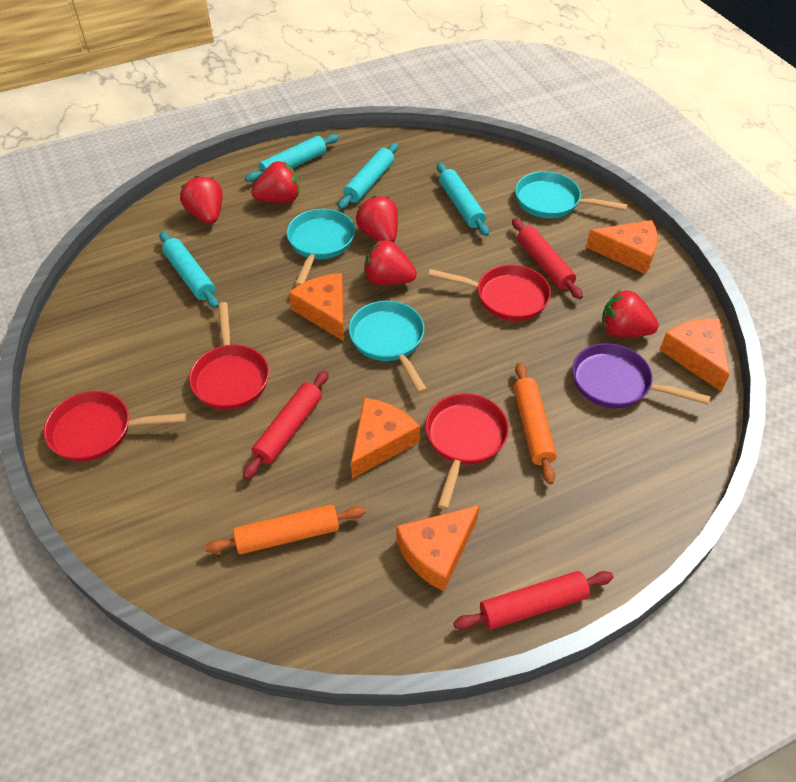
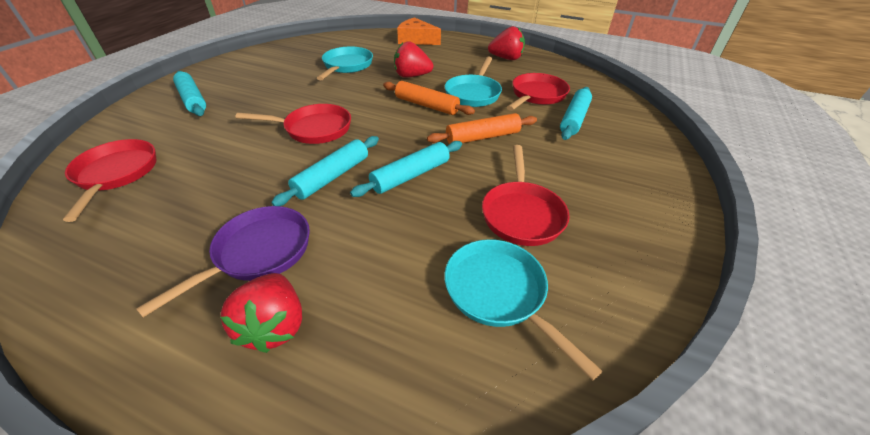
orange cheese: 5 -> 1
red rolling pin: 3 -> 0
red strawberry: 5 -> 3

